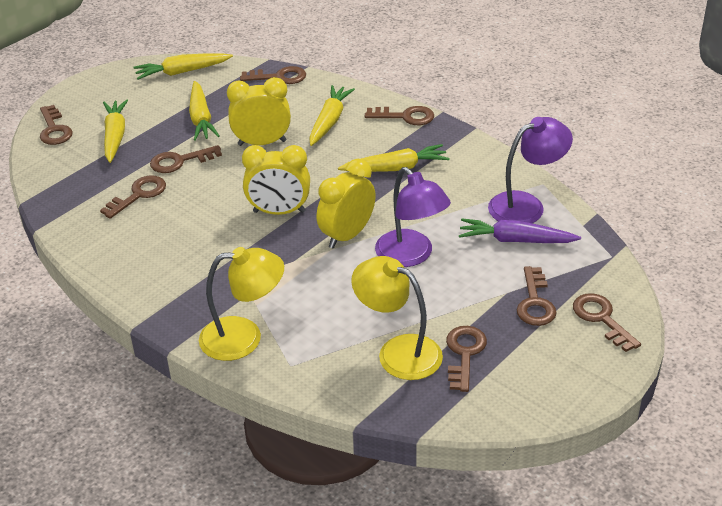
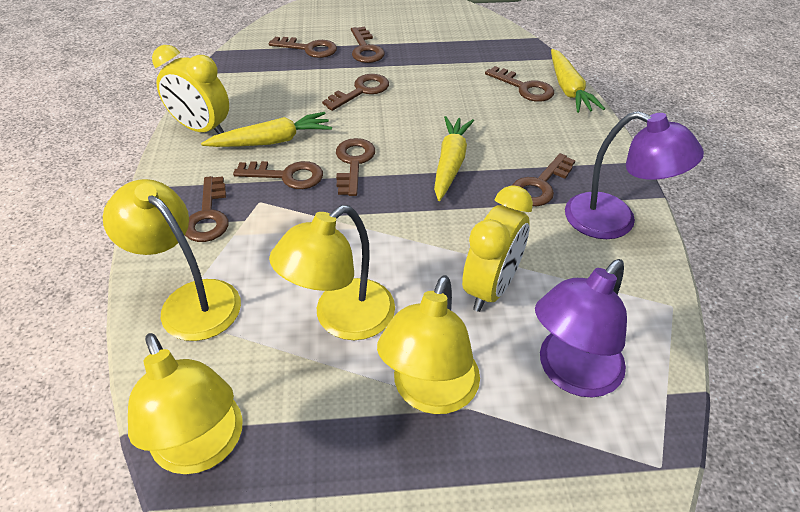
purple carrot: 1 -> 0
yellow carrot: 5 -> 3
yellow clock: 3 -> 2
yellow lamp: 2 -> 4

